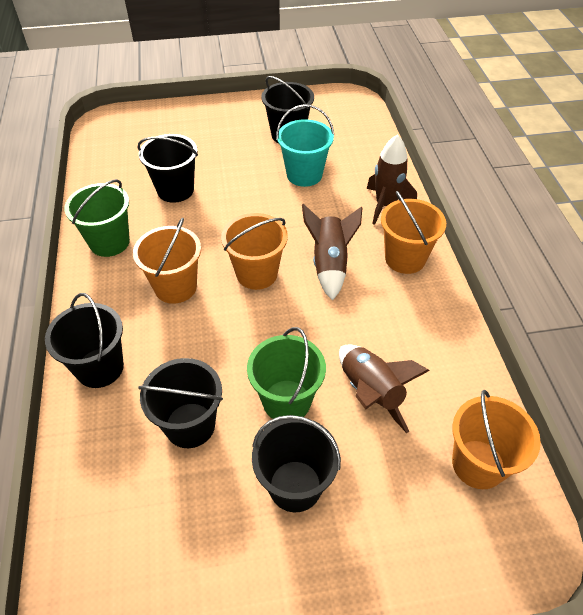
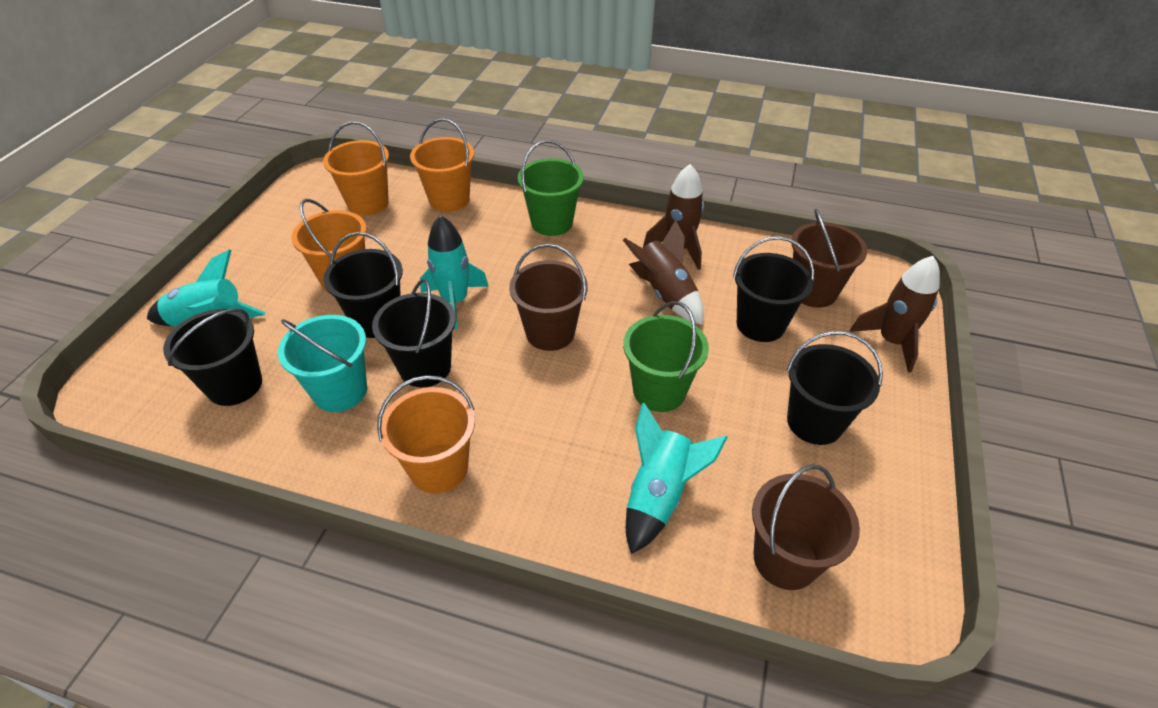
brown bucket: 0 -> 3
turquoise rocket: 0 -> 3

